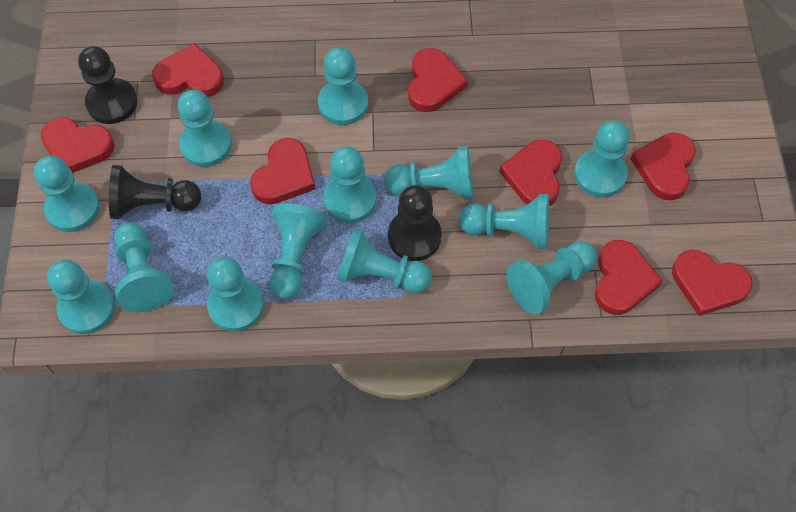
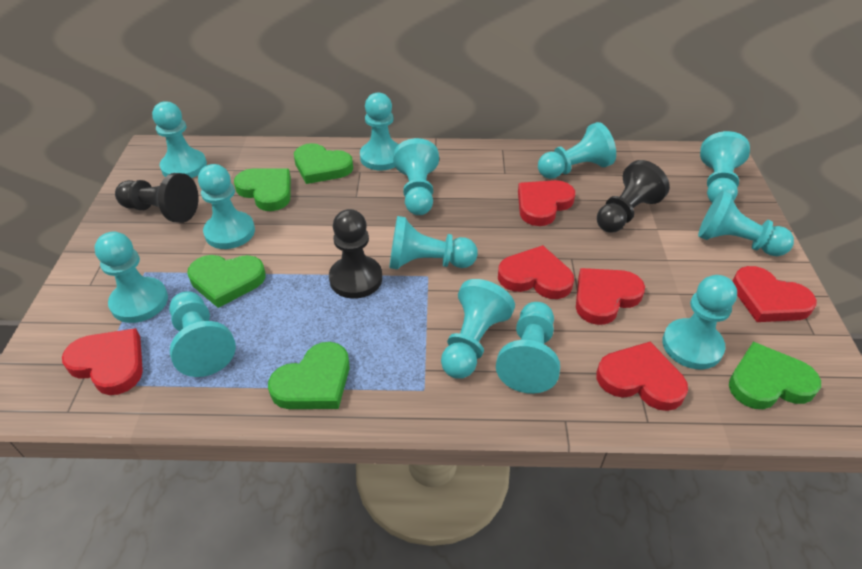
green heart: 0 -> 5
red heart: 8 -> 6

